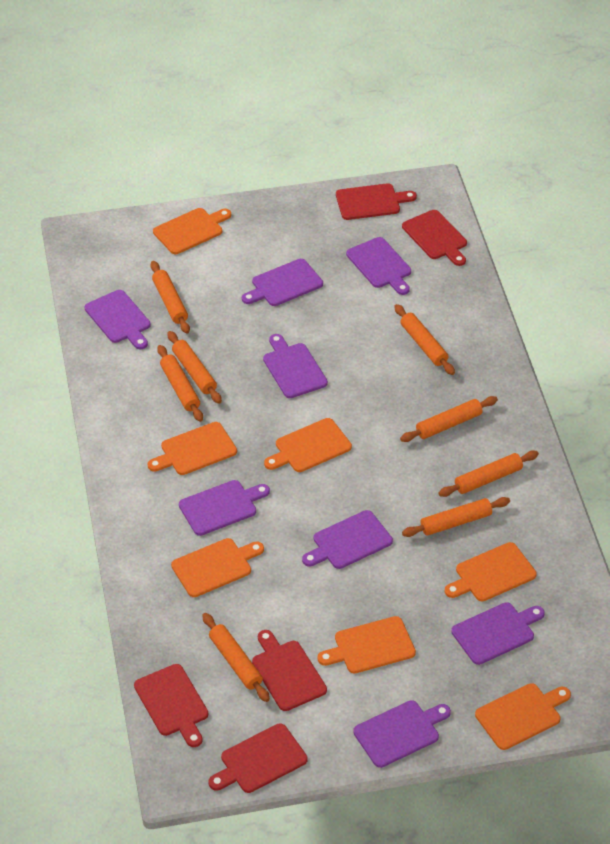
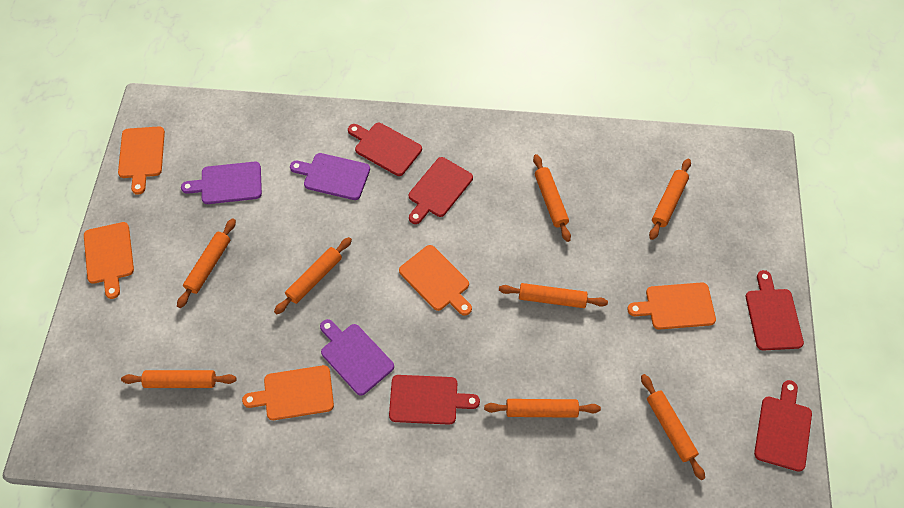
orange cutting board: 7 -> 5
purple cutting board: 8 -> 3

